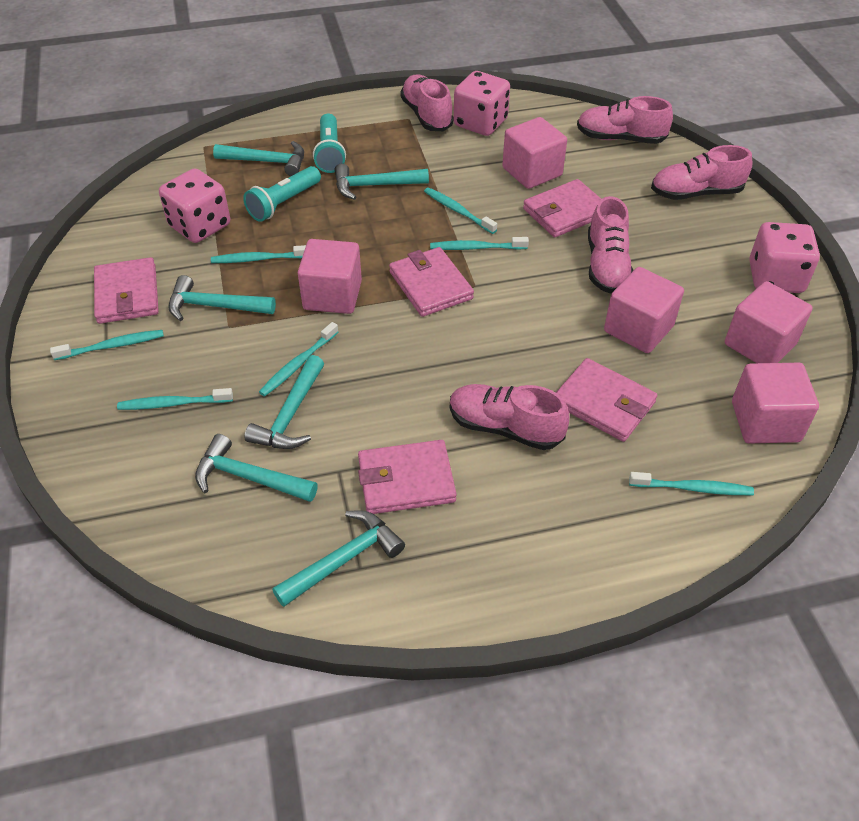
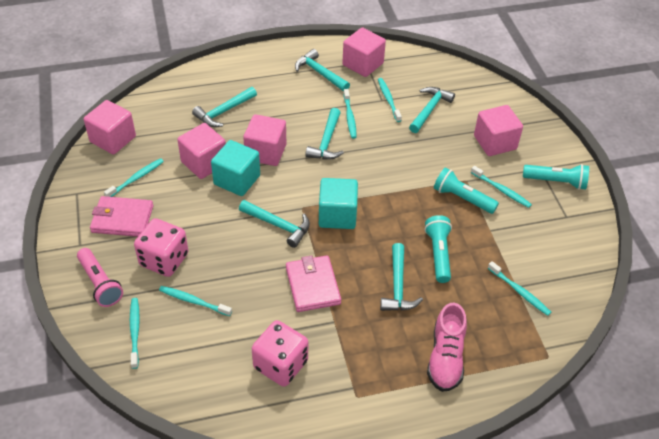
pink dice: 3 -> 2
pink flashlight: 0 -> 1
pink shoe: 5 -> 1
pink wallet: 5 -> 2
turquoise cube: 0 -> 2
turquoise flashlight: 2 -> 3

